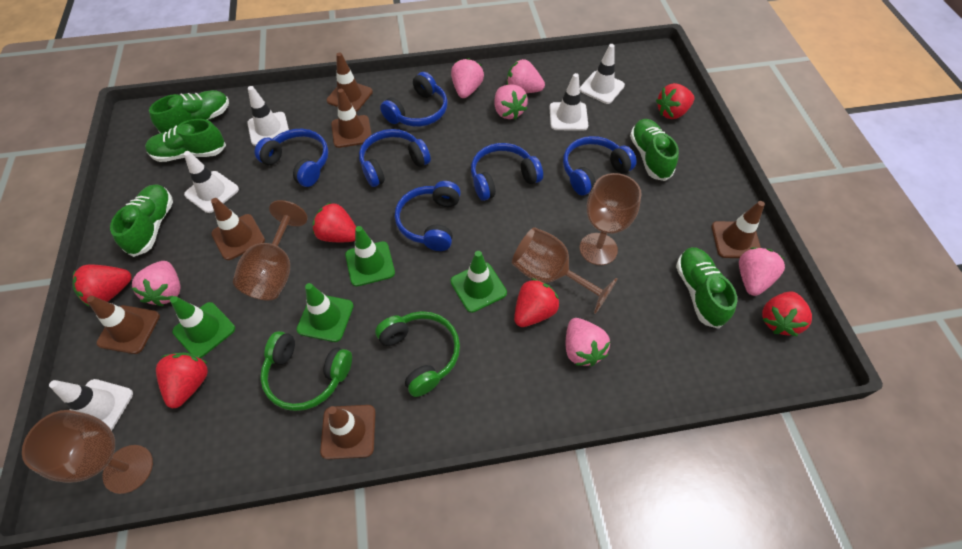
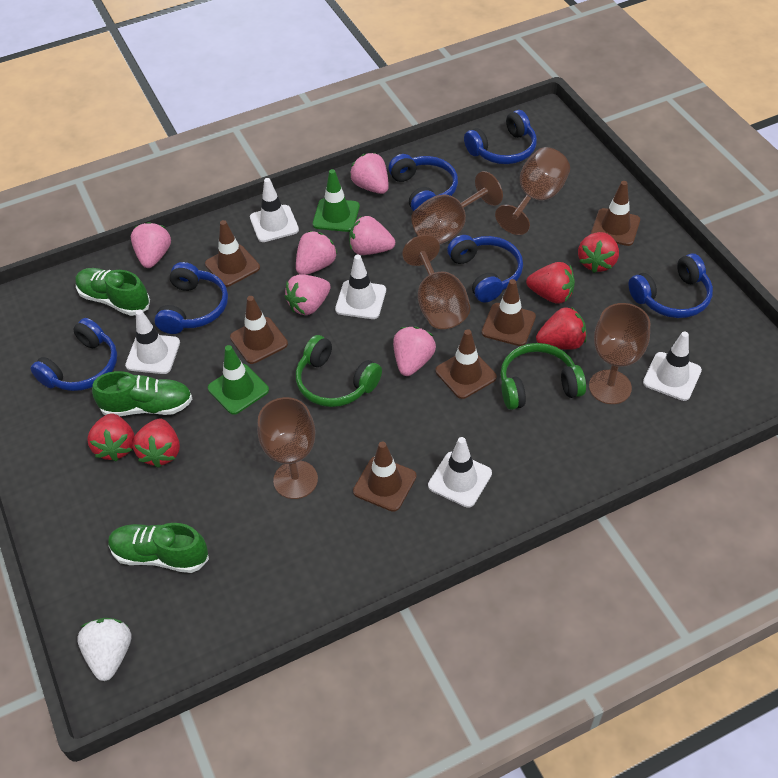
brown goblet: 4 -> 5
green shoe: 5 -> 3
green traffic cone: 4 -> 2
red strawberry: 6 -> 5
white strawberry: 0 -> 1

